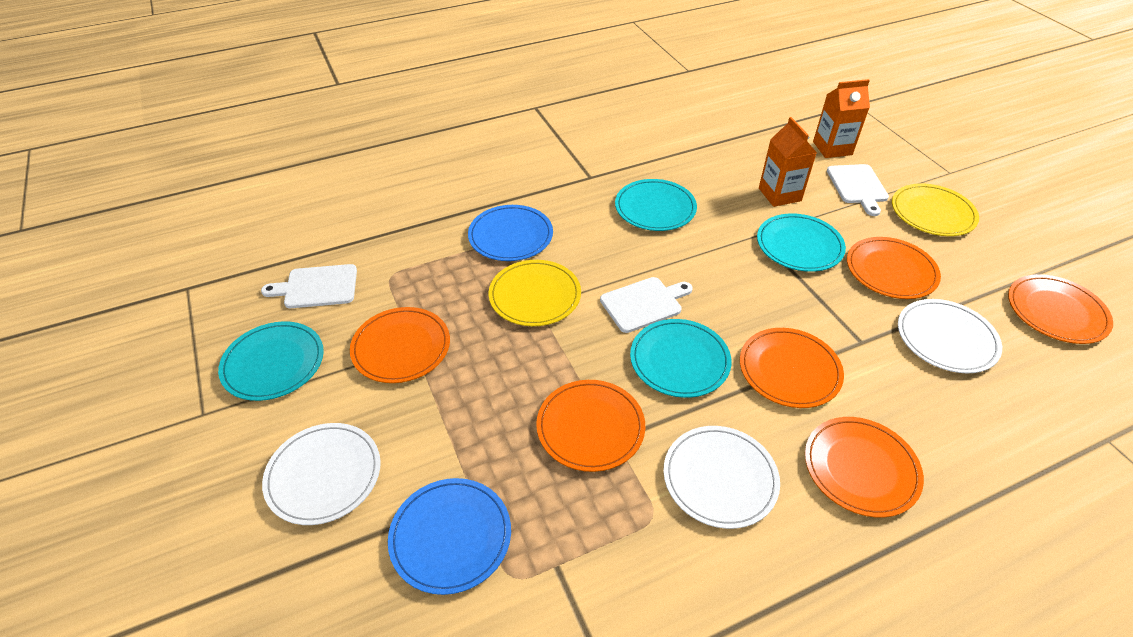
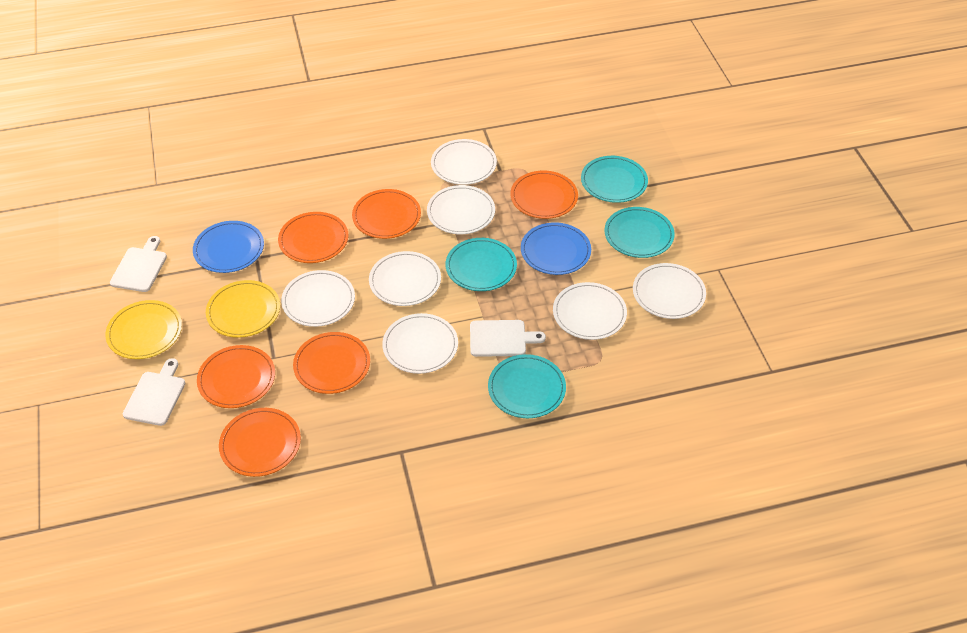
orange carton: 2 -> 0
white plate: 3 -> 7

